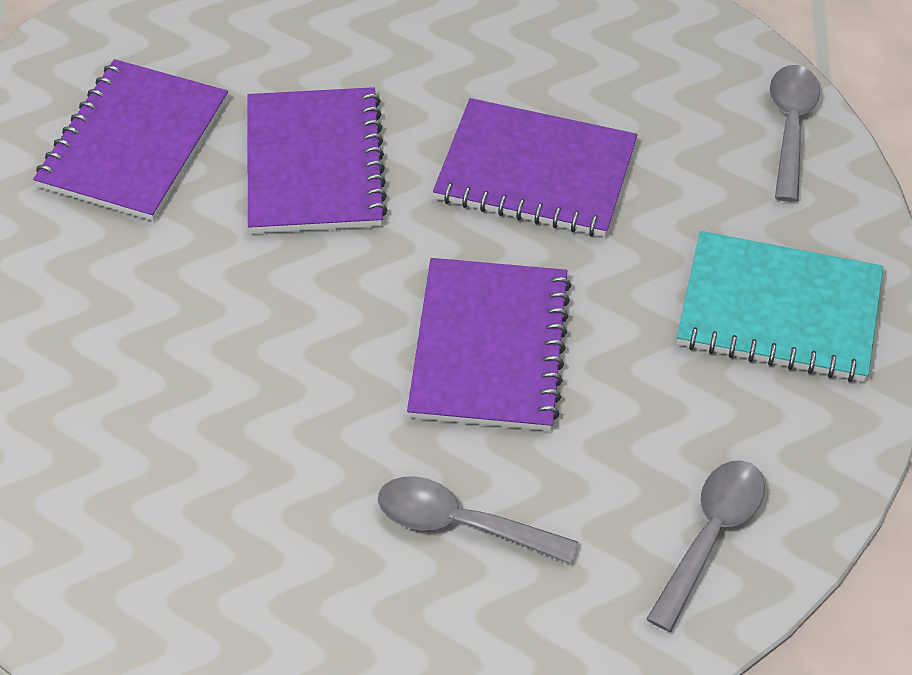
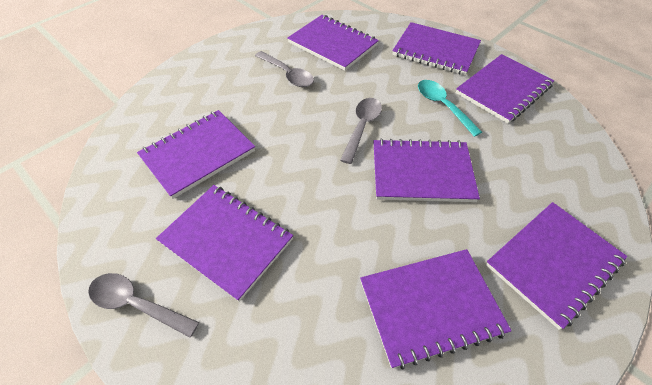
purple notebook: 4 -> 8
turquoise notebook: 1 -> 0
turquoise spoon: 0 -> 1

